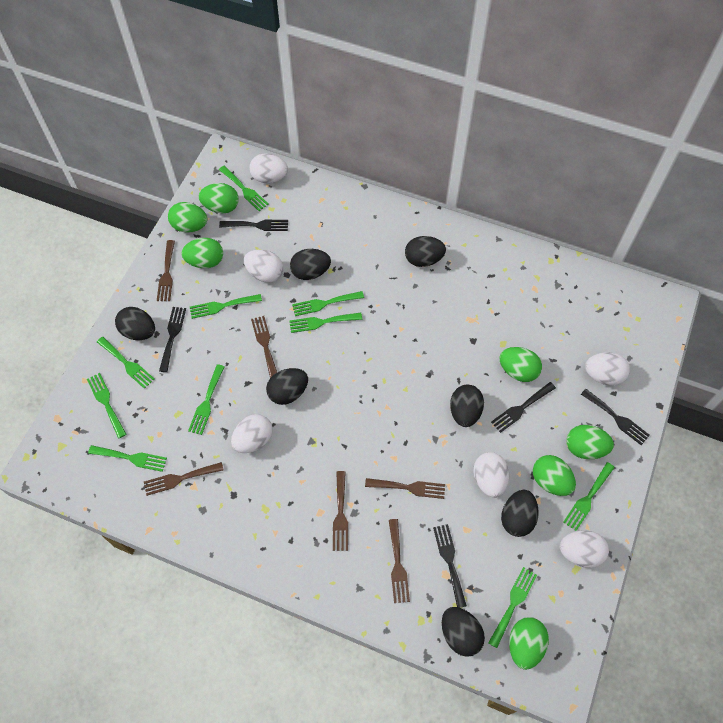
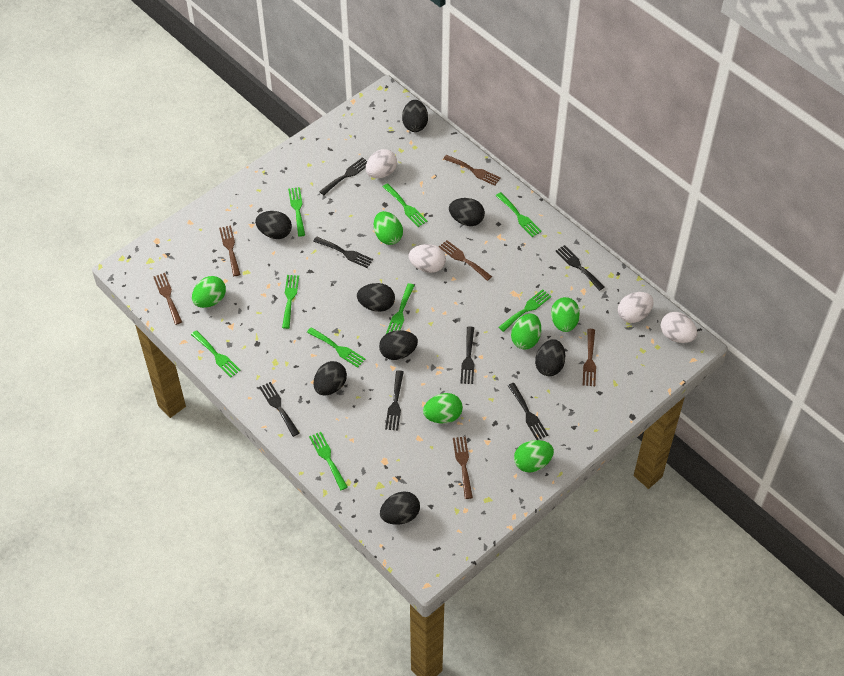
black egg: 7 -> 8
black fork: 5 -> 7
green egg: 7 -> 6
green fork: 10 -> 9
white egg: 6 -> 4

